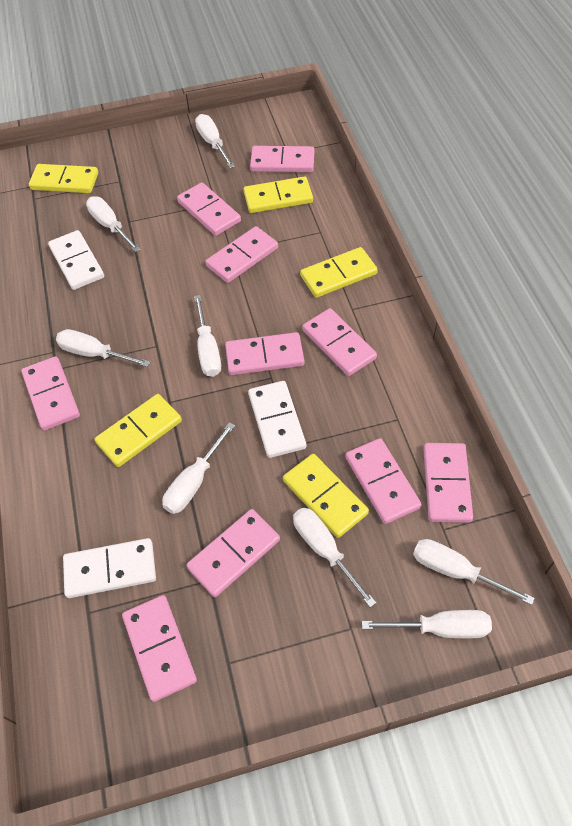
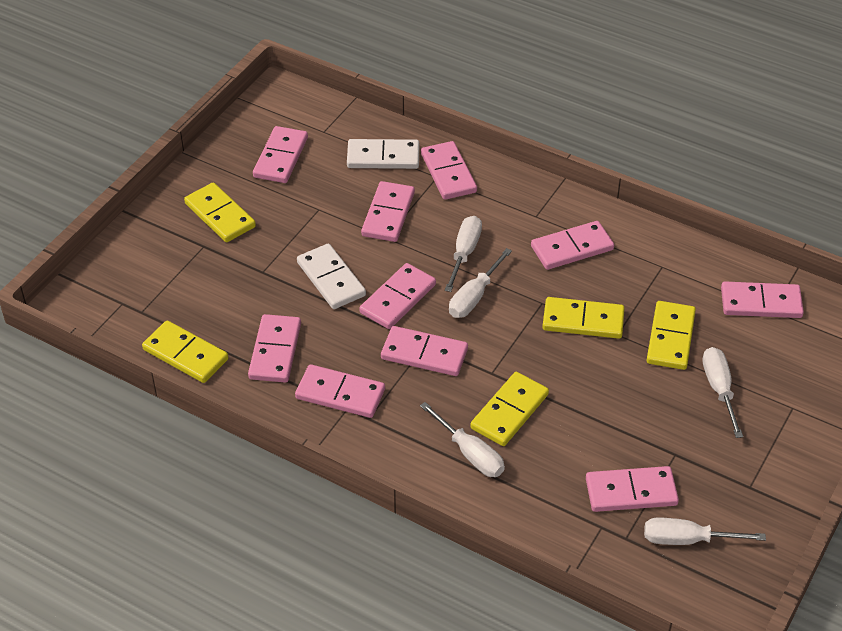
white domino: 3 -> 2
white screwdriver: 8 -> 5

